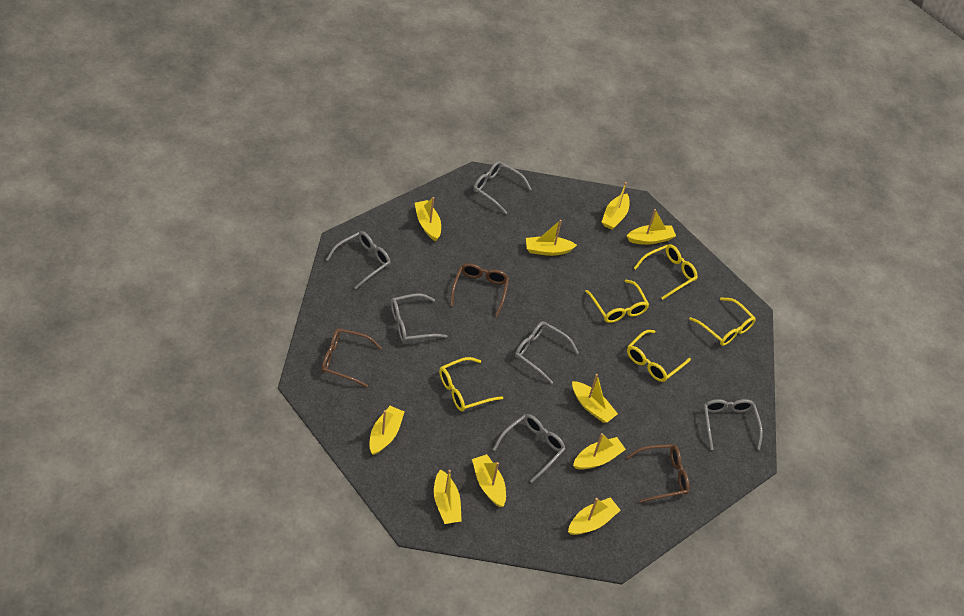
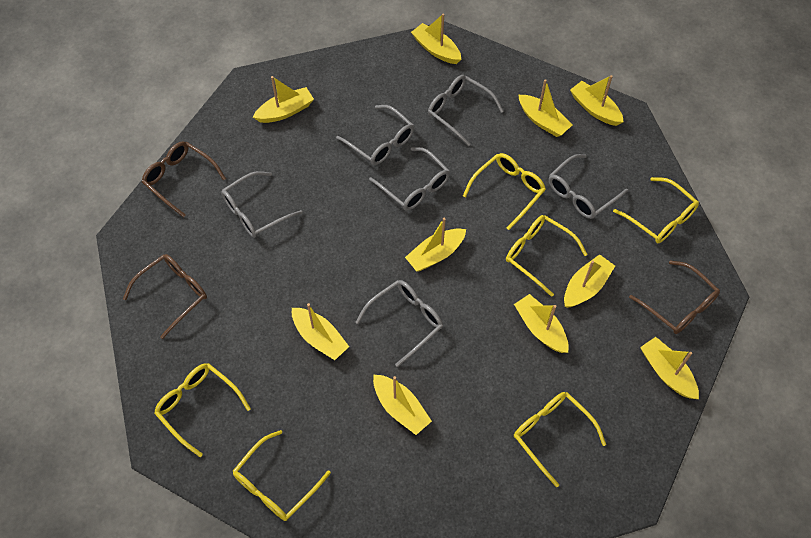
yellow glasses: 5 -> 6

